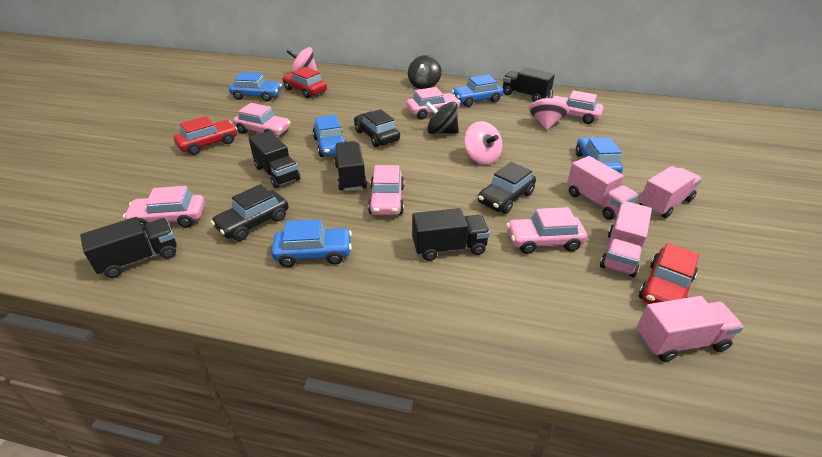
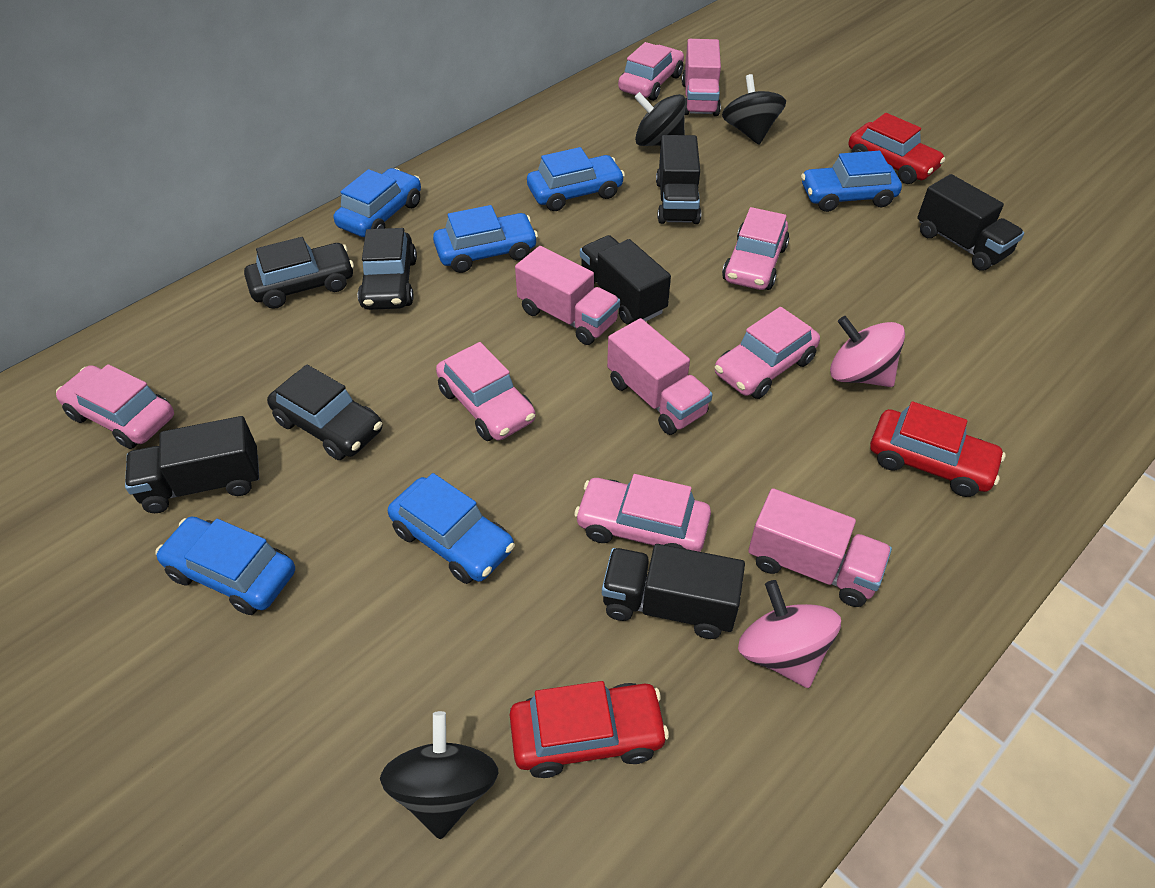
black spinning top: 2 -> 3
blue car: 5 -> 6
pink spinning top: 3 -> 2

